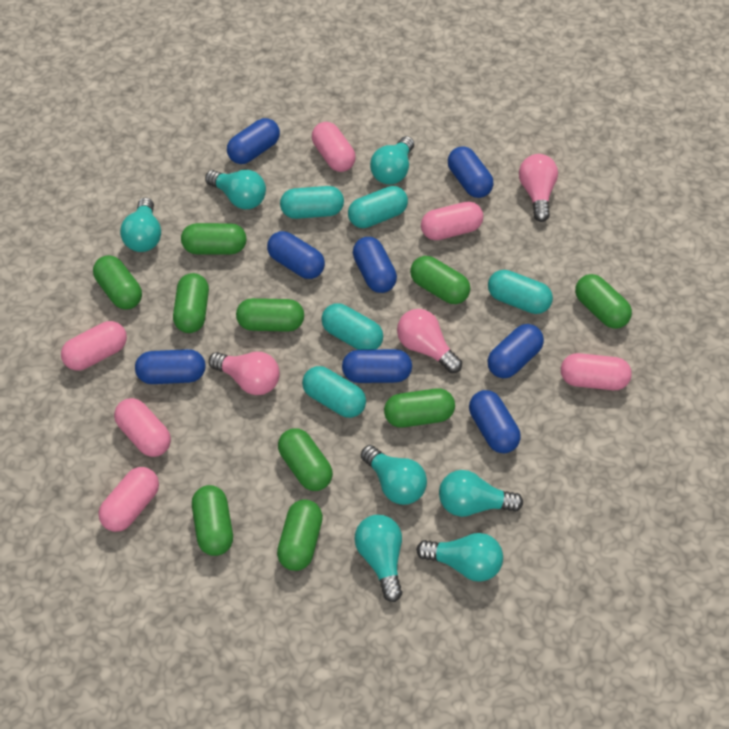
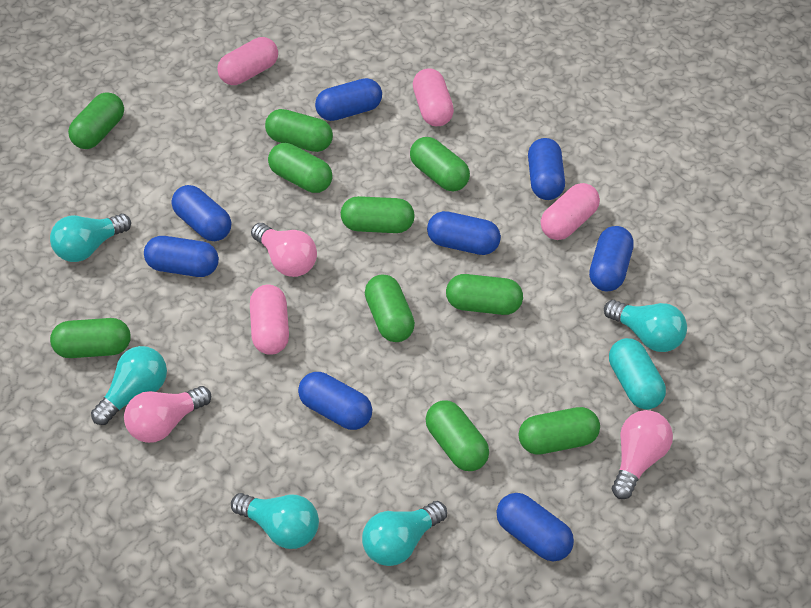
pink capsule: 6 -> 4
turquoise capsule: 5 -> 1
turquoise light bulb: 7 -> 5

